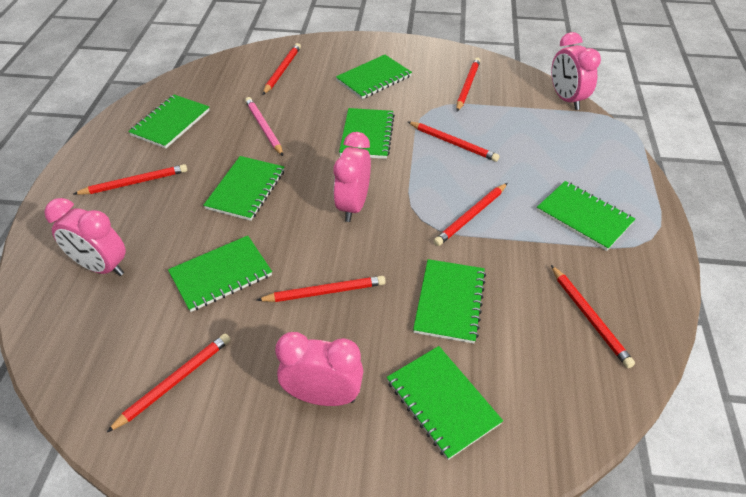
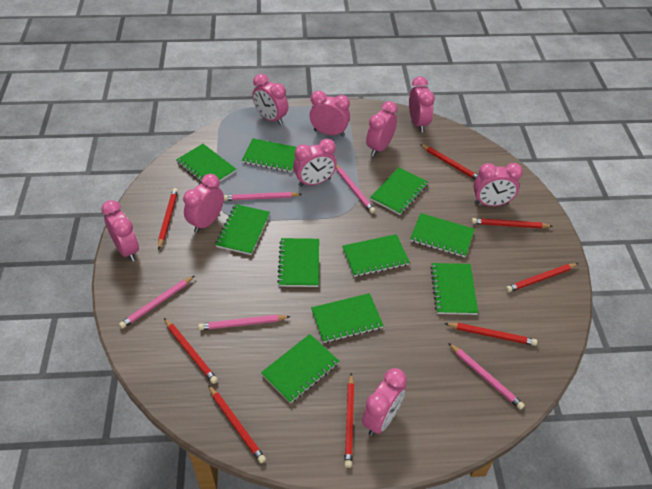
green notebook: 8 -> 10
pink clock: 4 -> 9
pink pencil: 1 -> 5

